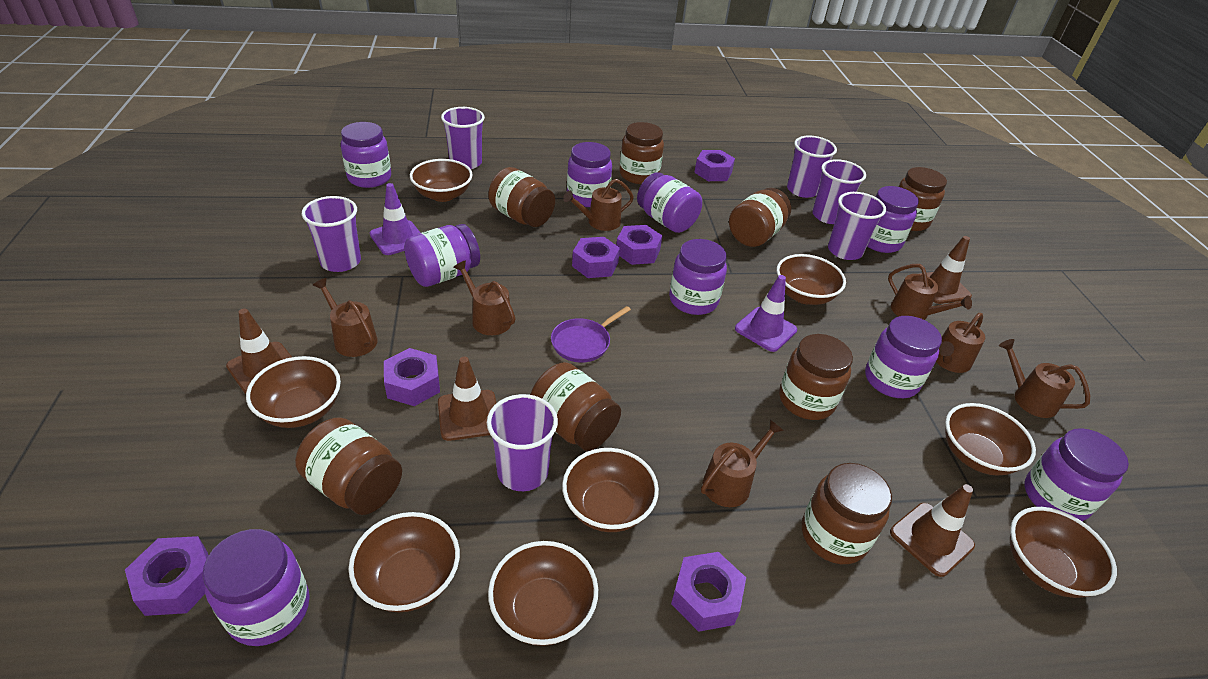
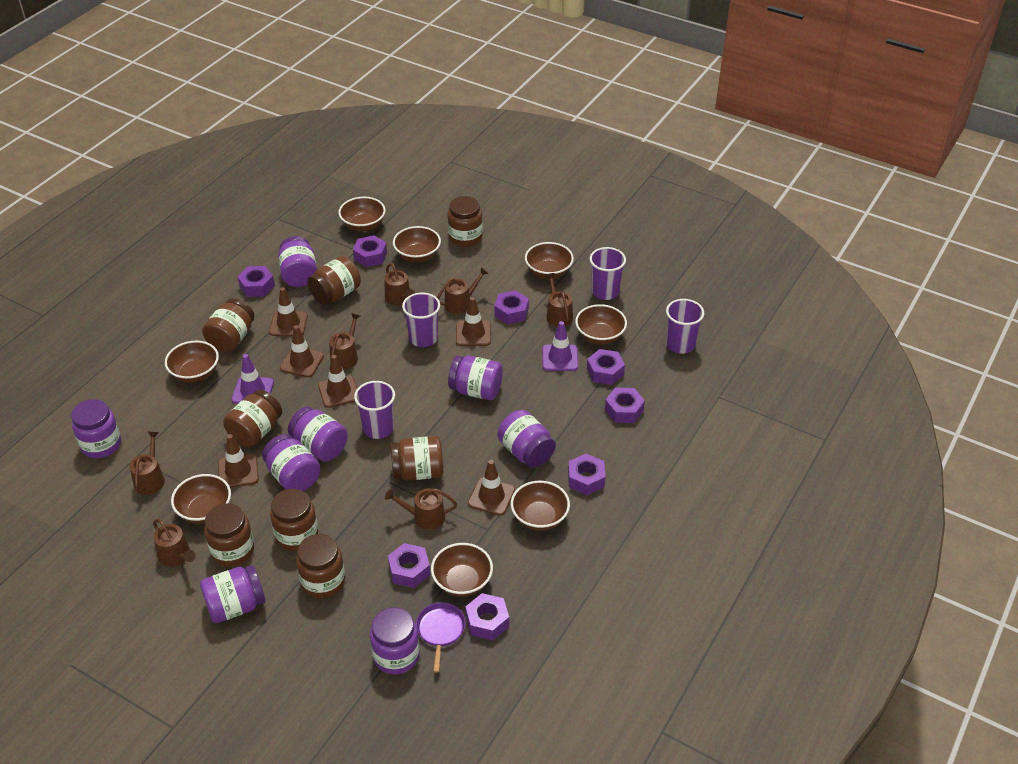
brown traffic cone: 4 -> 6
purple cup: 6 -> 4
purple jar: 9 -> 8
purple nut: 6 -> 8

